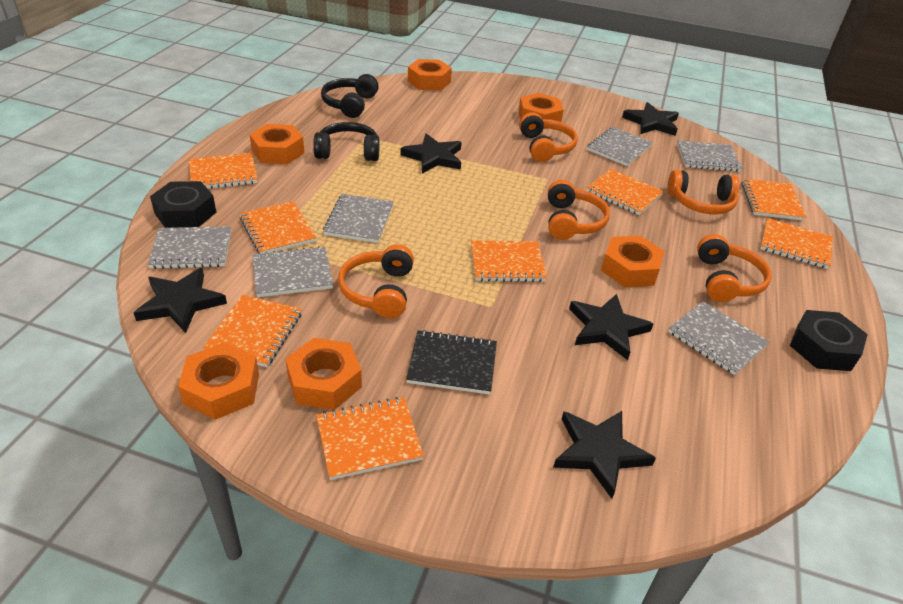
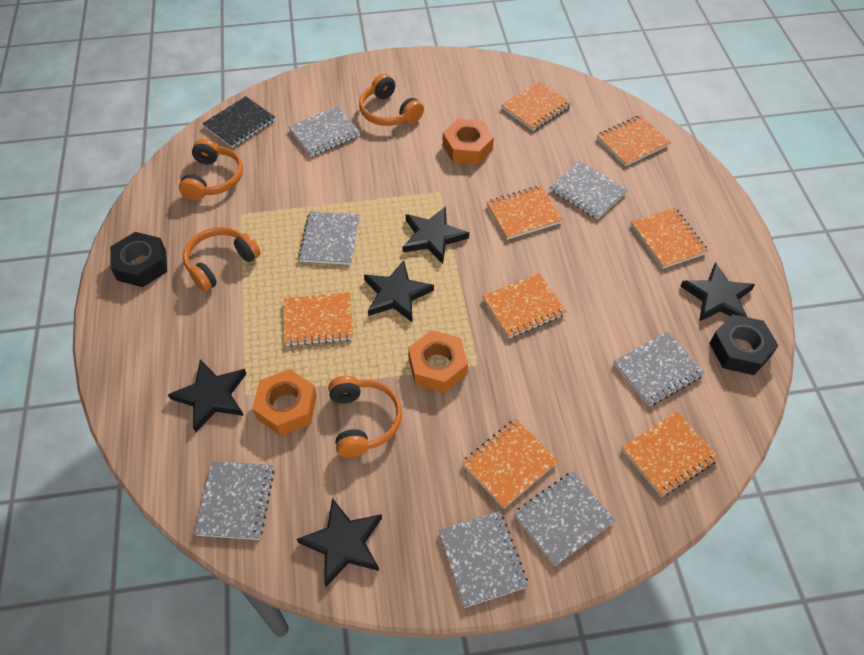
black headphones: 2 -> 0
grey notebook: 6 -> 7
orange headphones: 5 -> 4
orange nut: 6 -> 3

